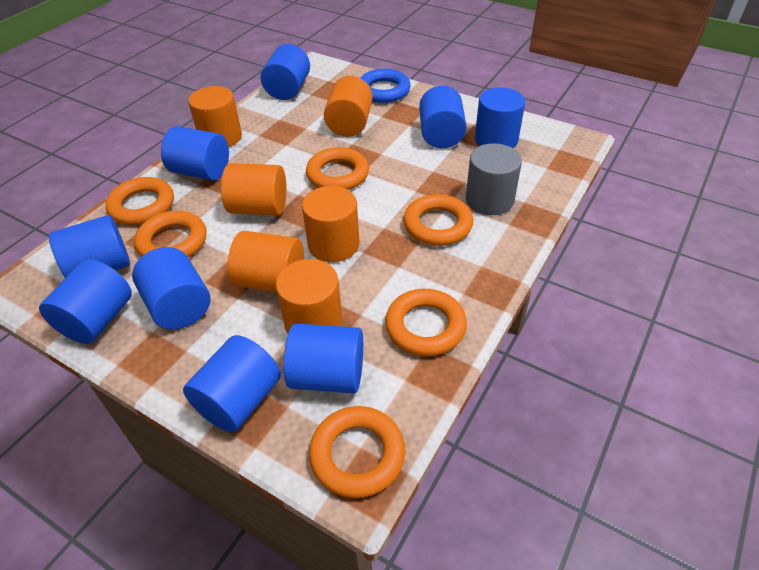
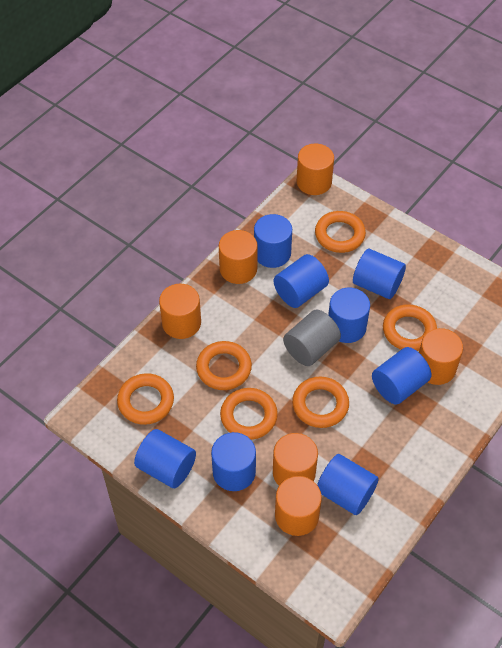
blue cylinder: 9 -> 8
blue ring: 1 -> 0

